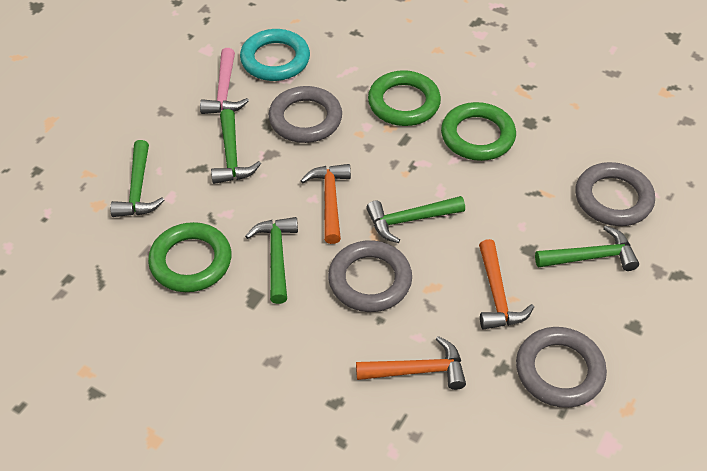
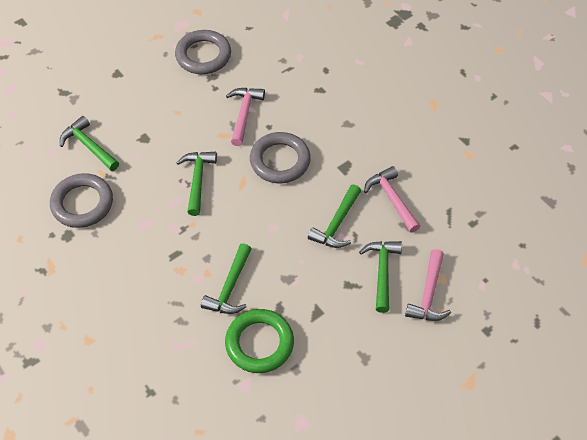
green ring: 3 -> 1
grey ring: 4 -> 3
orange hammer: 3 -> 0
pink hammer: 1 -> 3
turquoise ring: 1 -> 0

